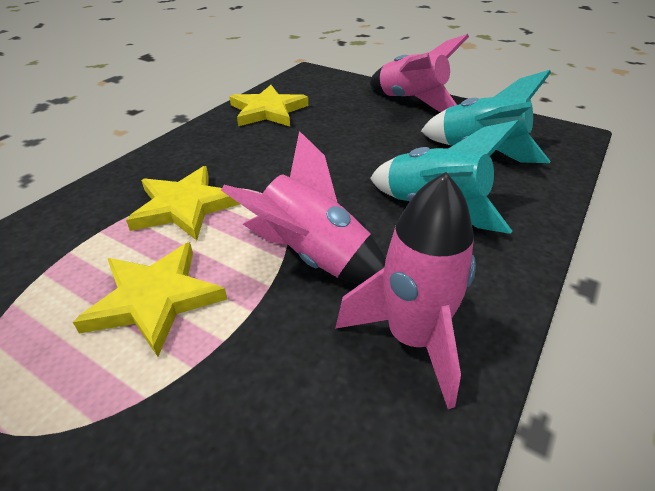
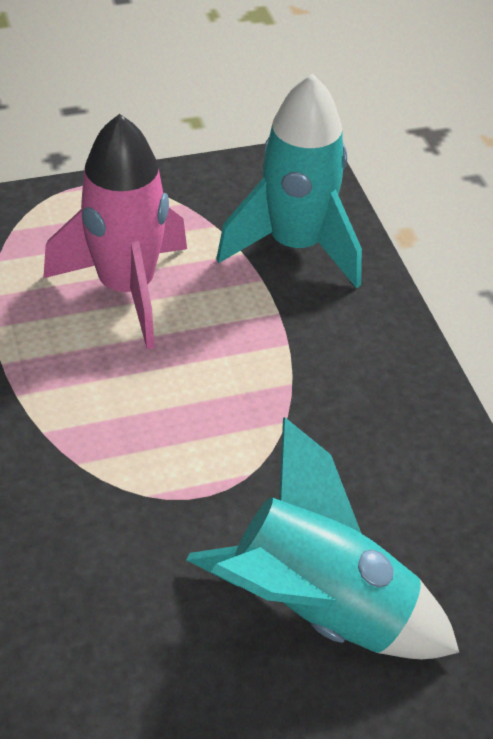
pink rocket: 3 -> 1
yellow star: 3 -> 0

